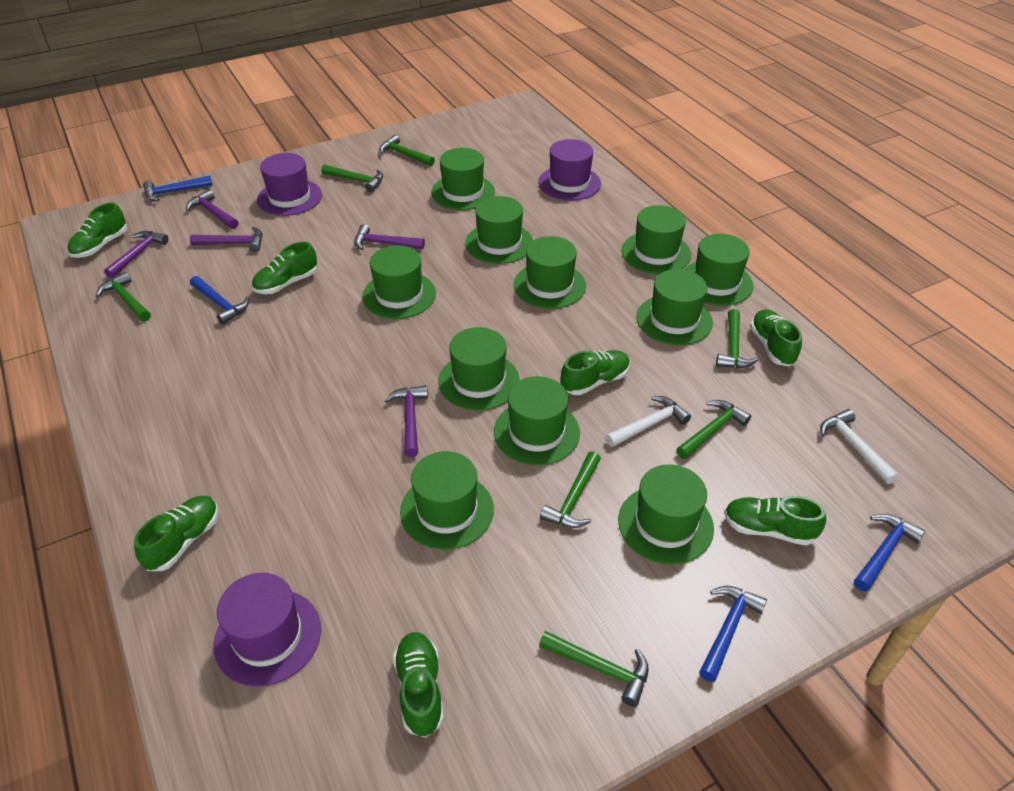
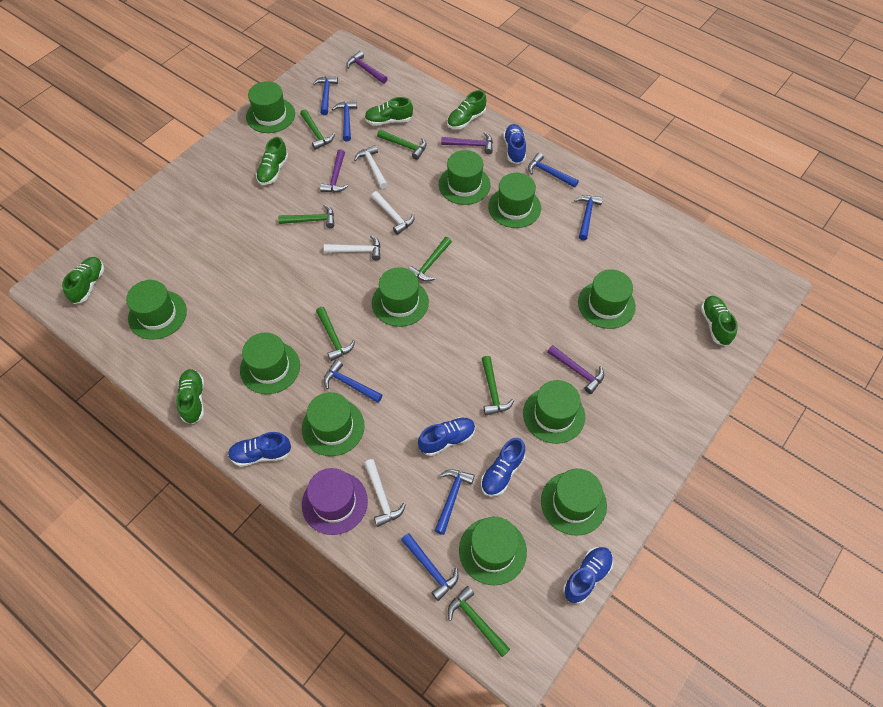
blue hammer: 4 -> 7
blue shoe: 0 -> 5
green shoe: 7 -> 6
purple hammer: 5 -> 4
purple hat: 3 -> 1
white hammer: 2 -> 4

